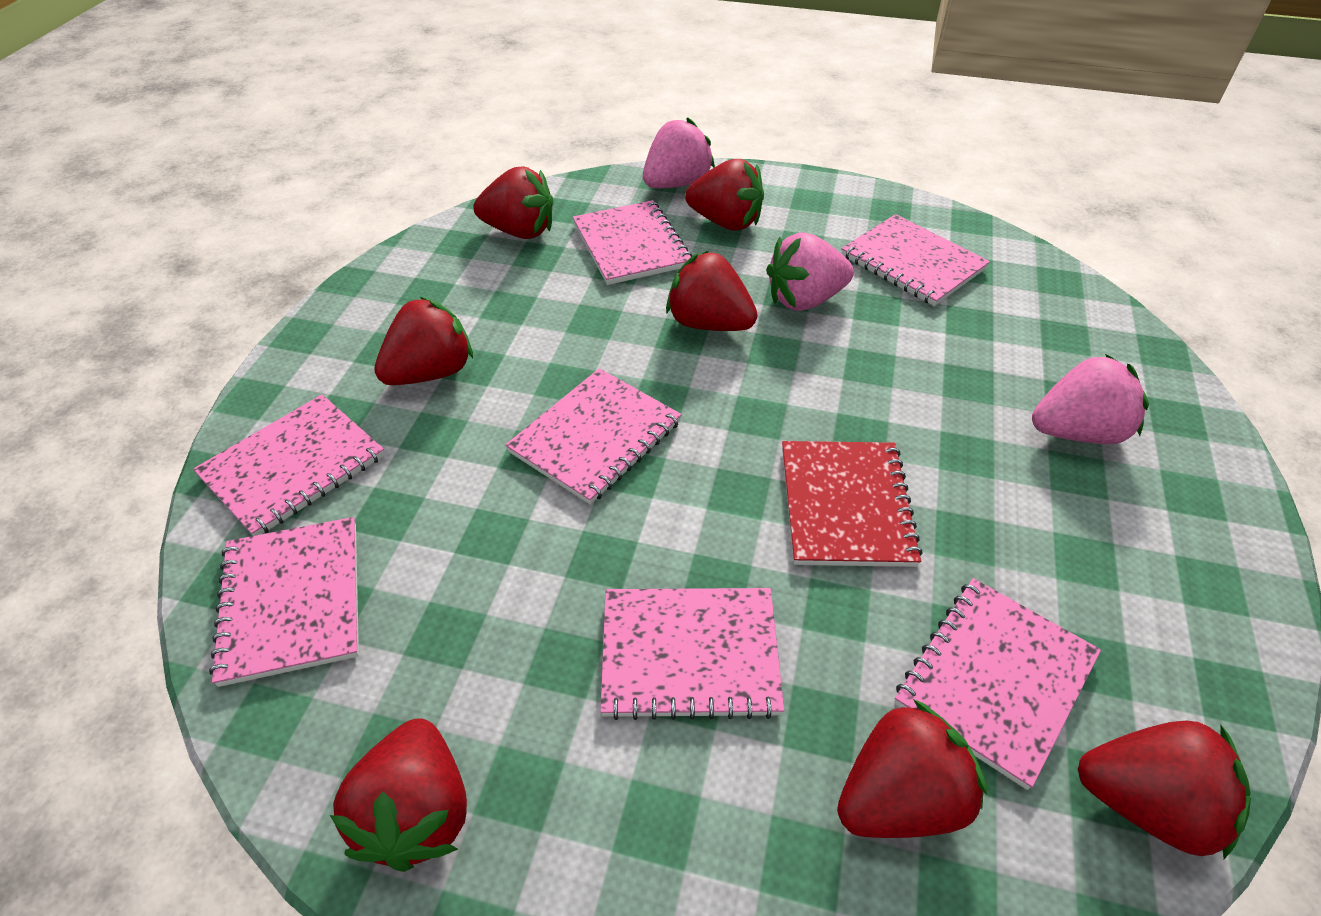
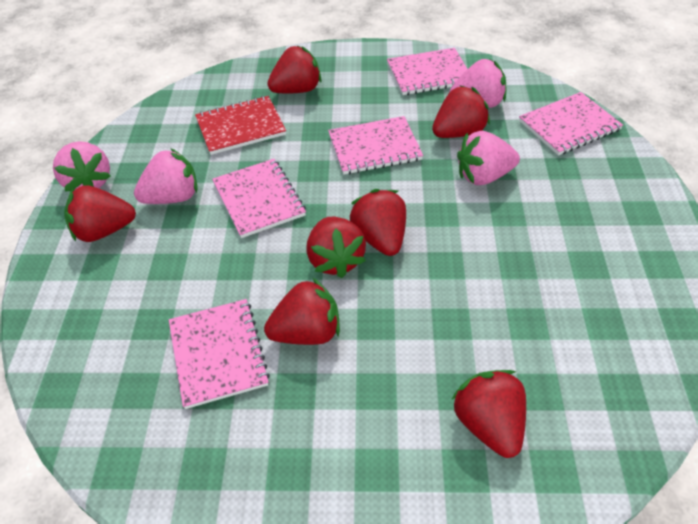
pink notebook: 7 -> 5
pink strawberry: 3 -> 4

